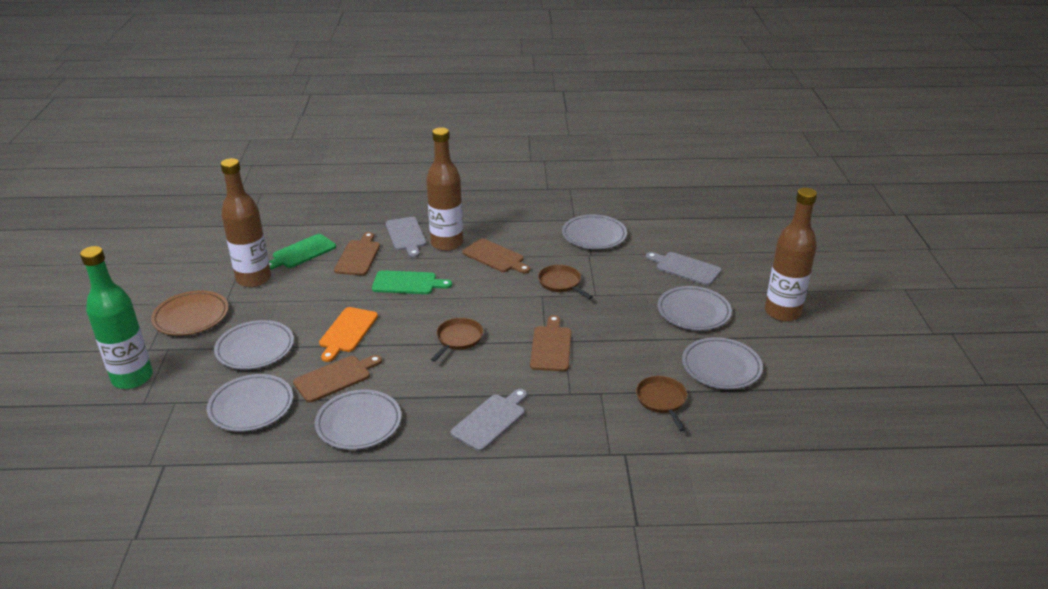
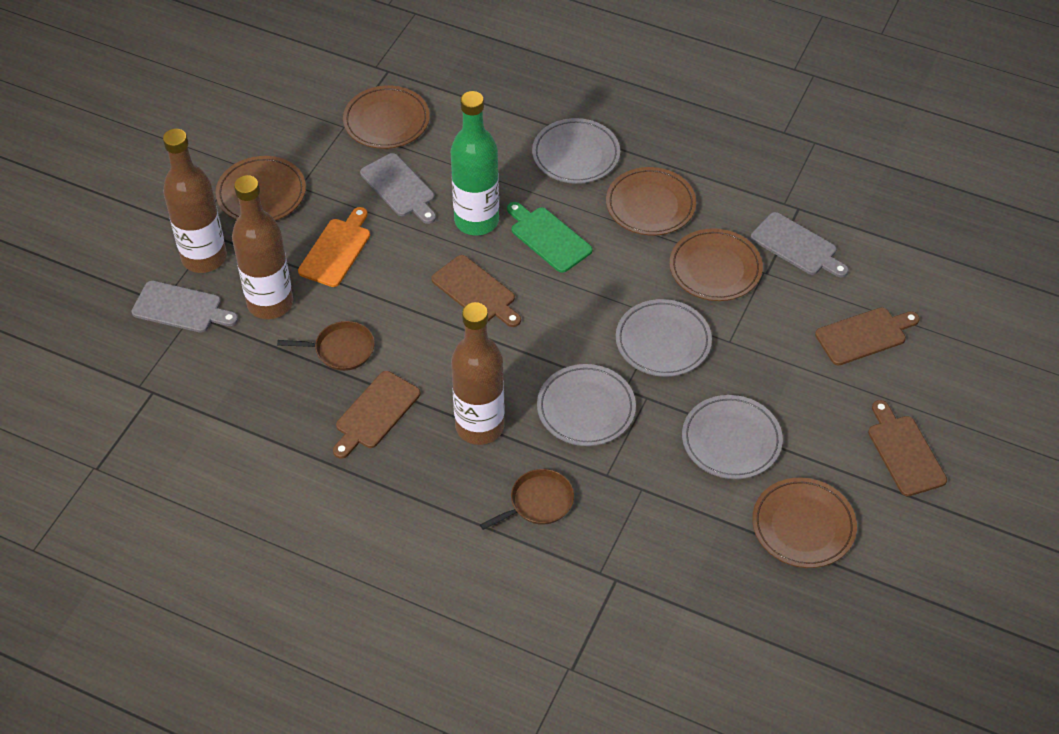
brown pan: 3 -> 2
brown plate: 1 -> 5
green cutting board: 2 -> 1
grey plate: 6 -> 4

